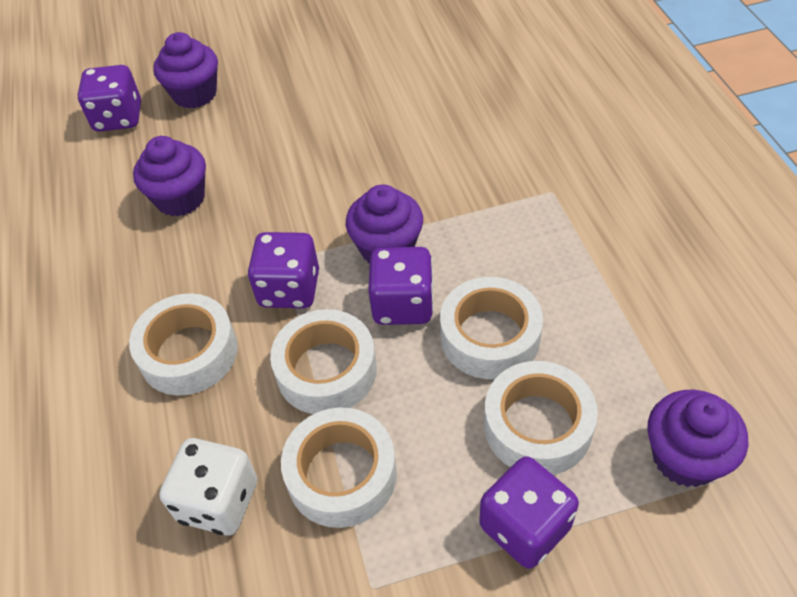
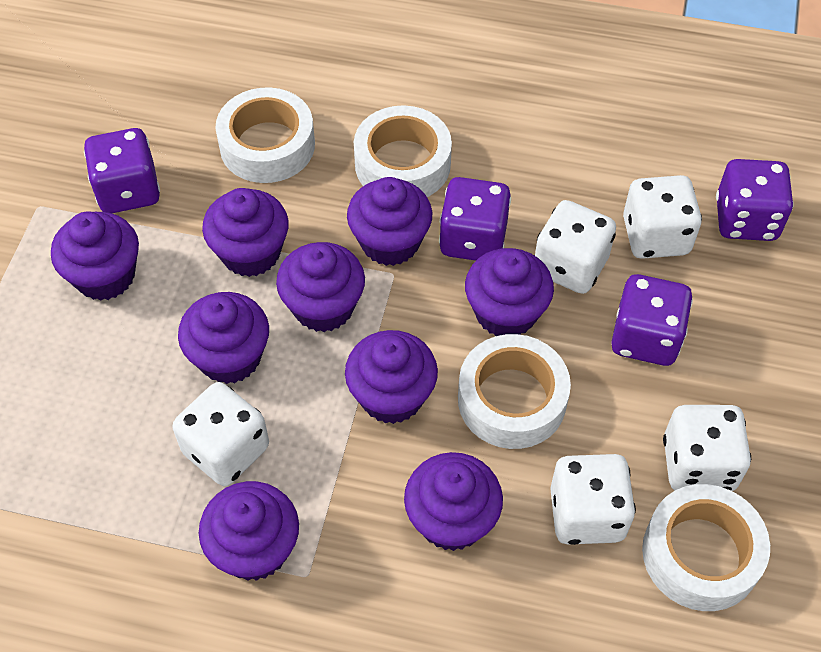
purple cupcake: 4 -> 9
white dice: 1 -> 5
white tape: 5 -> 4

